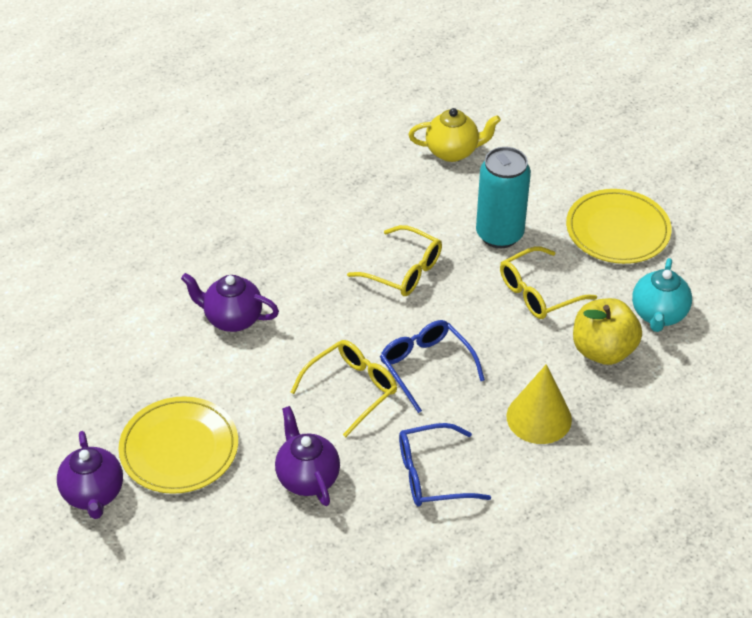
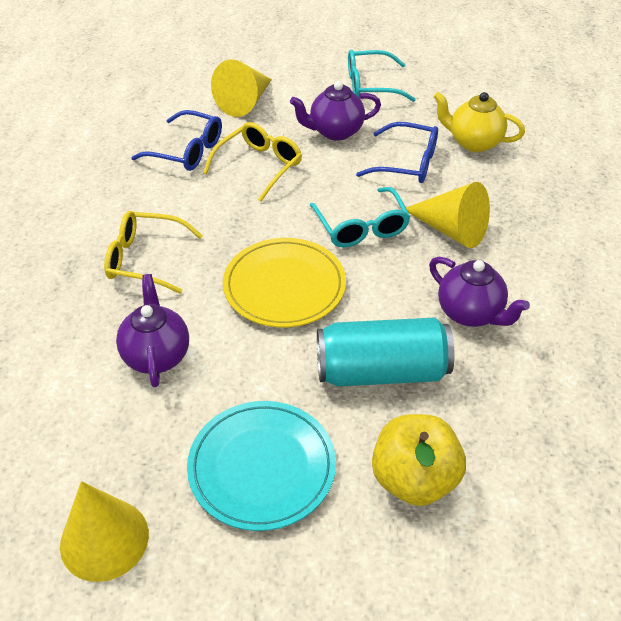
turquoise glasses: 0 -> 2
turquoise plate: 0 -> 1
turquoise teapot: 1 -> 0
yellow cone: 1 -> 3
yellow glasses: 3 -> 2
yellow plate: 2 -> 1

